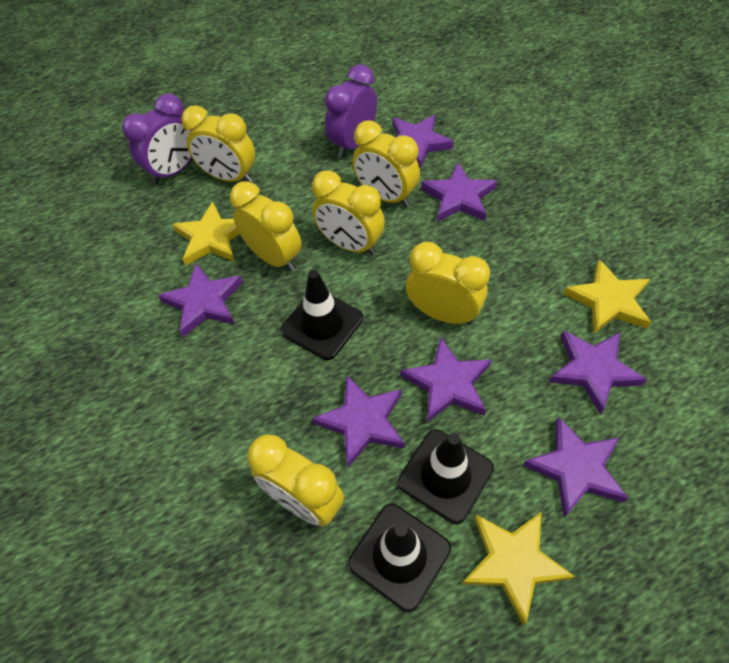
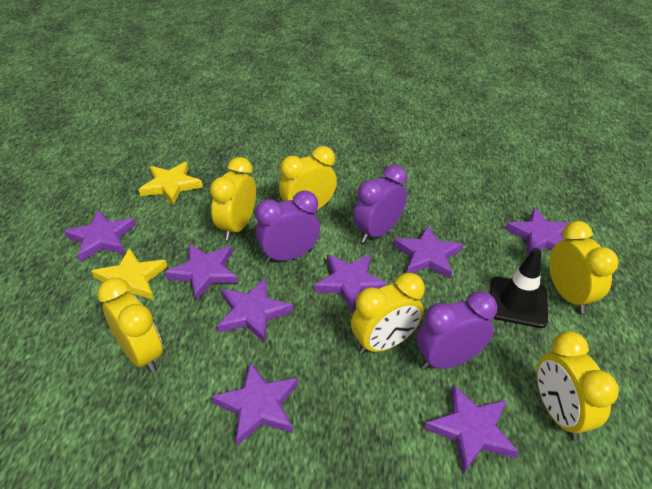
black traffic cone: 3 -> 1
purple clock: 2 -> 3
purple star: 7 -> 8
yellow star: 3 -> 2

